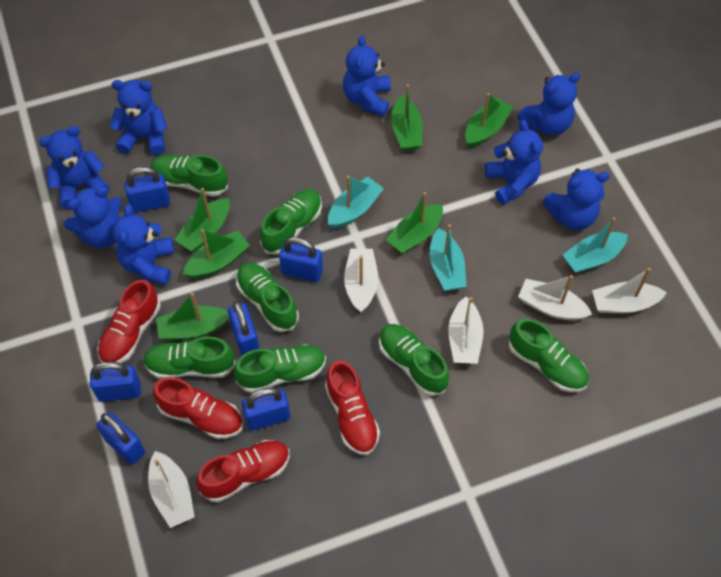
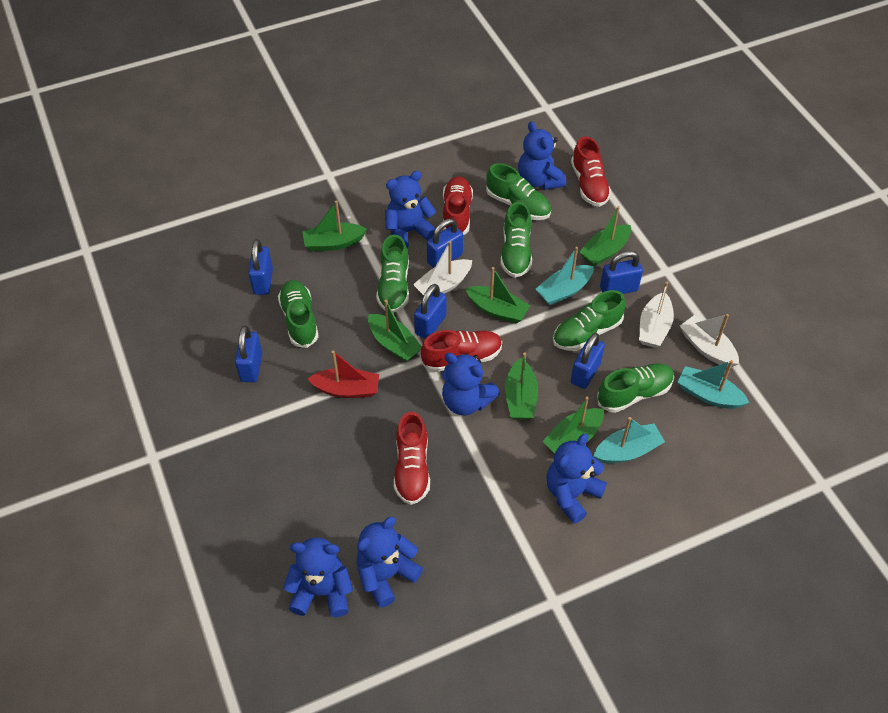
blue teddy bear: 8 -> 6
green shoe: 7 -> 6
red boat: 0 -> 1
white boat: 5 -> 3

